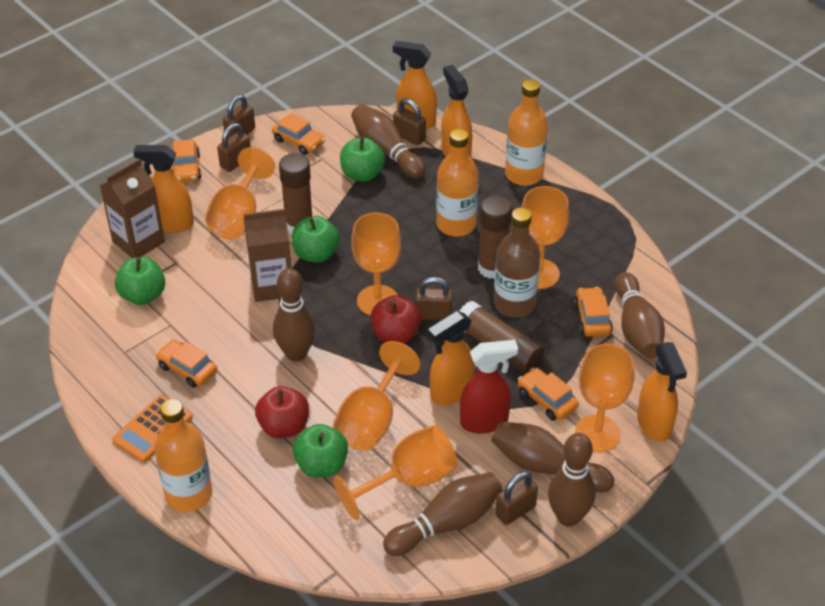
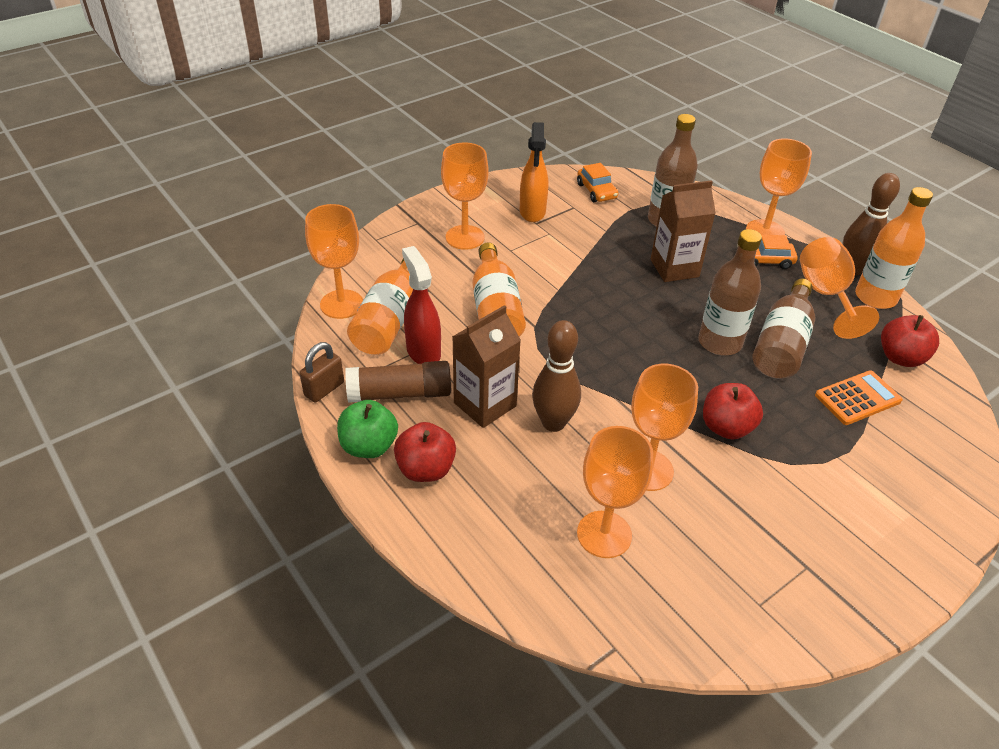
brown bottle: 1 -> 3
brown bowling pin: 6 -> 2
brown glue stick: 3 -> 1
brown padlock: 5 -> 1
green apple: 4 -> 1
orange car: 5 -> 2
orange spray bottle: 5 -> 1
red apple: 2 -> 3

